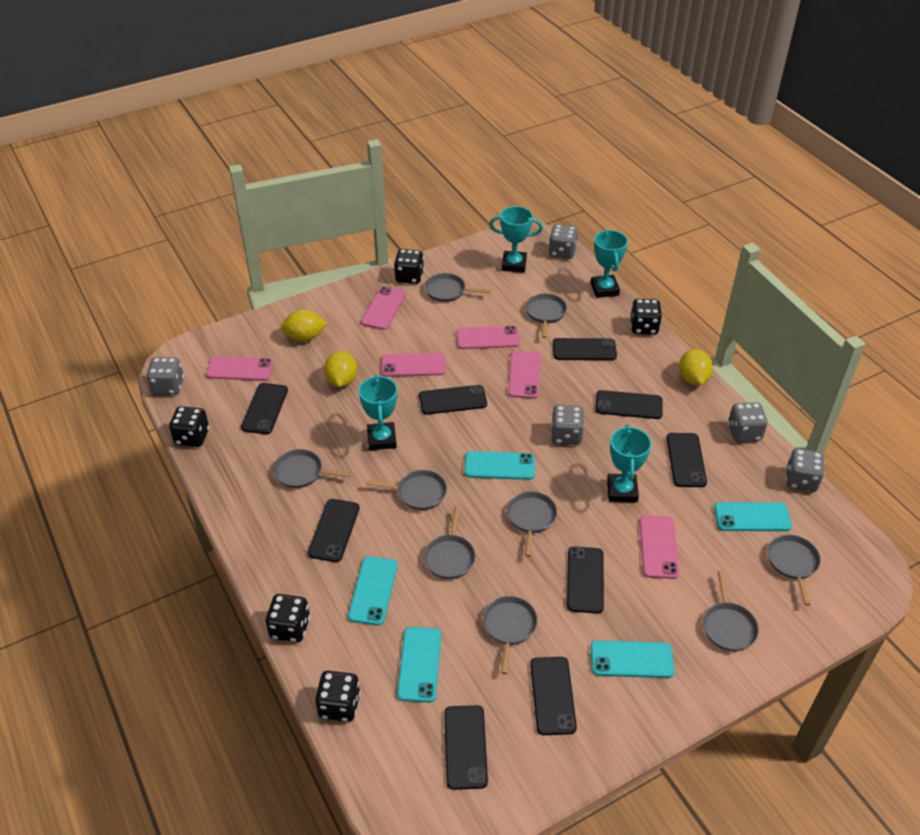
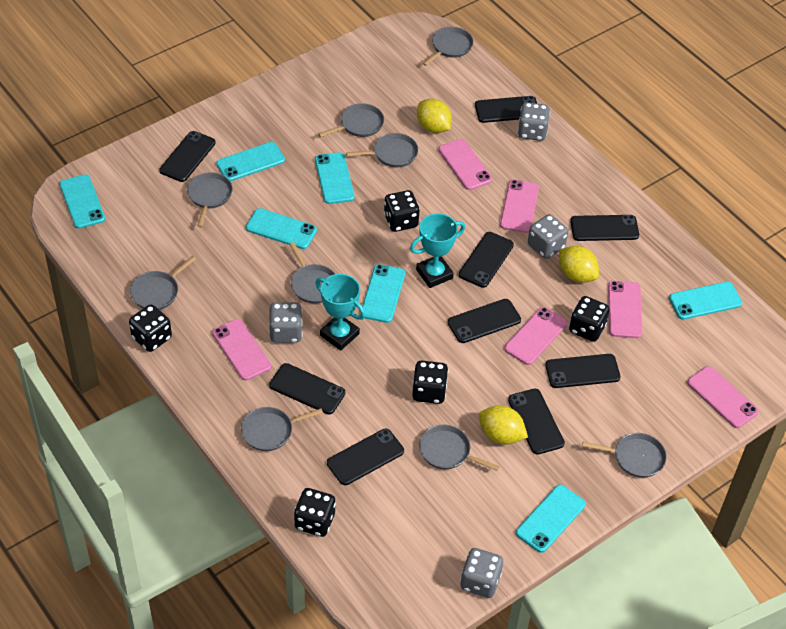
grey dice: 5 -> 4
turquoise phone: 5 -> 7
turquoise trophy: 4 -> 2

